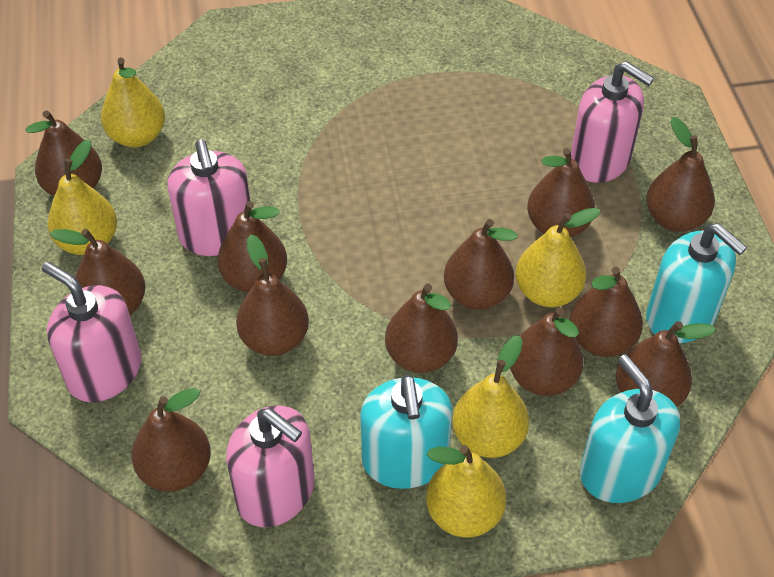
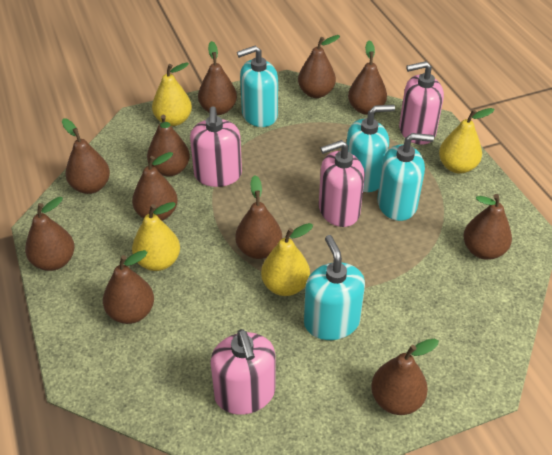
brown pear: 12 -> 11
turquoise soap dispenser: 3 -> 4
yellow pear: 5 -> 4

